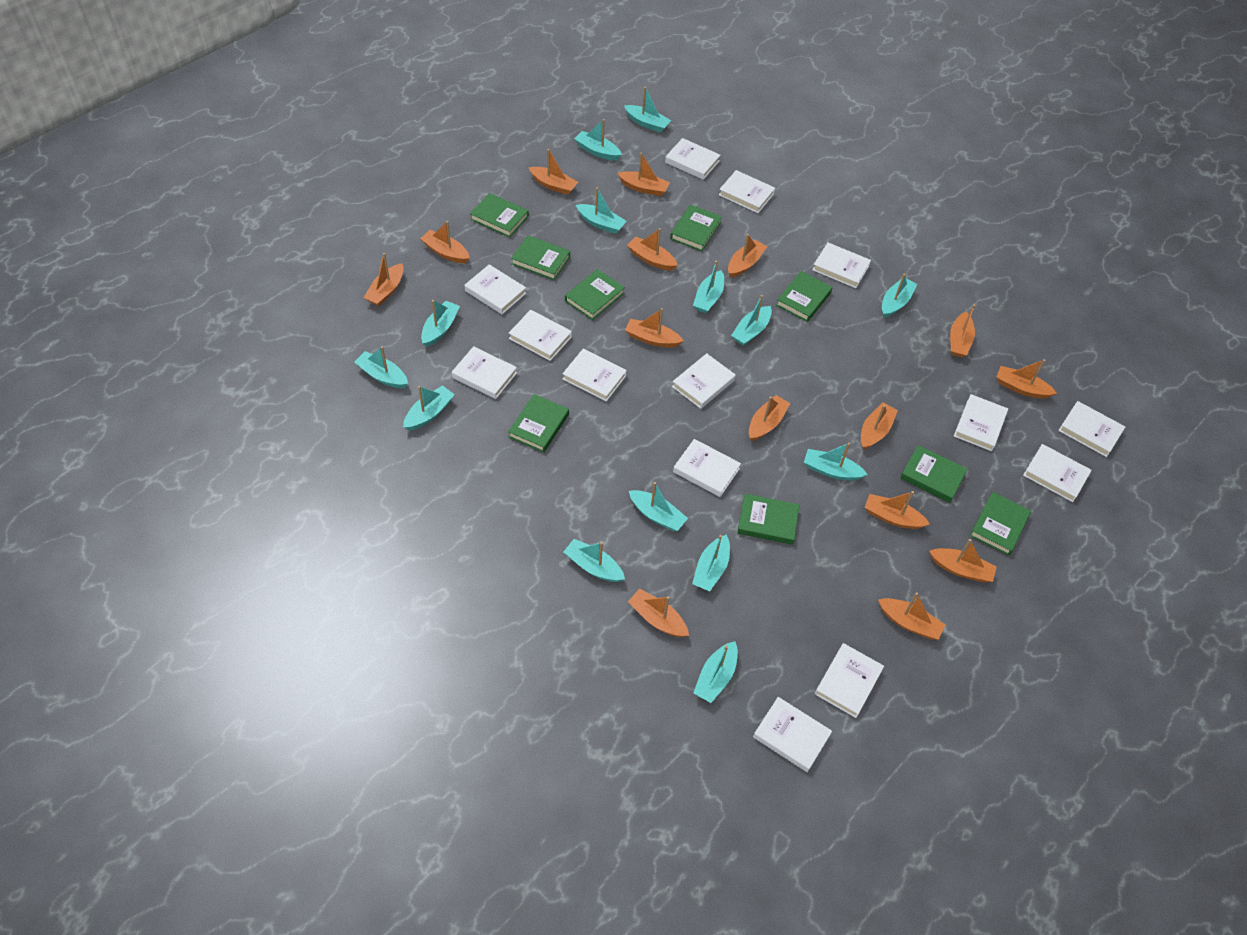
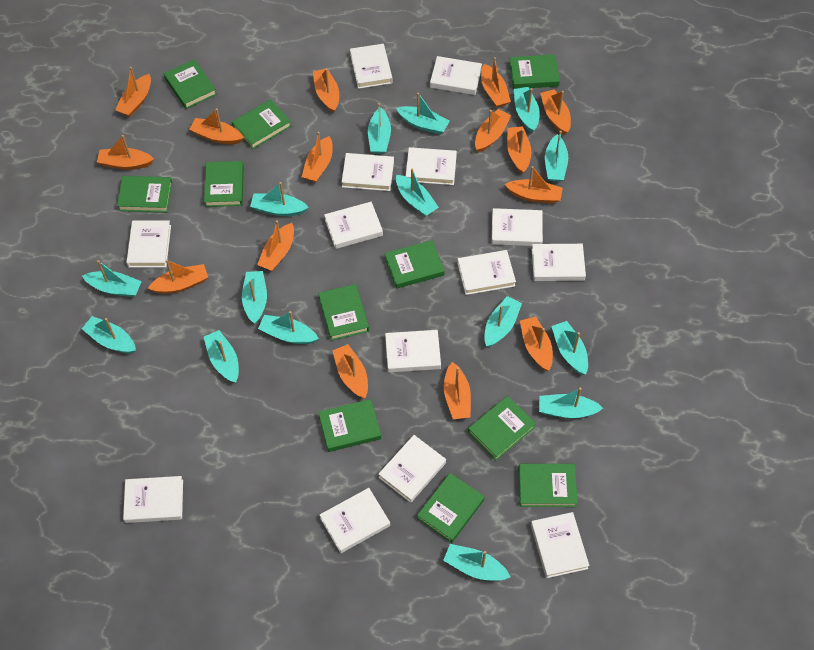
green book: 9 -> 11
turquoise boat: 14 -> 15

